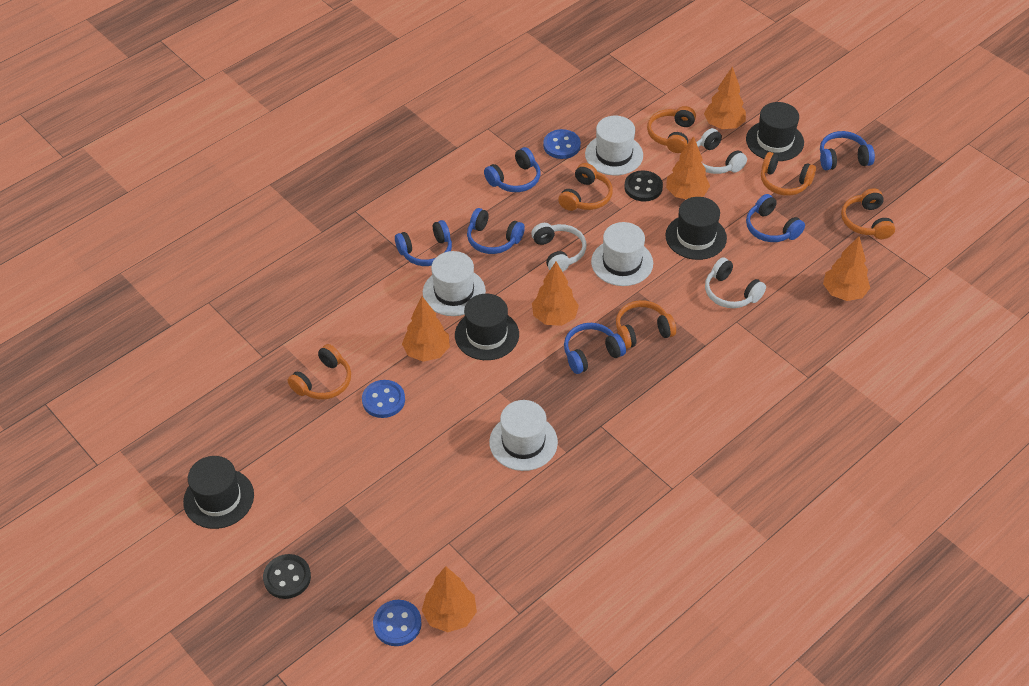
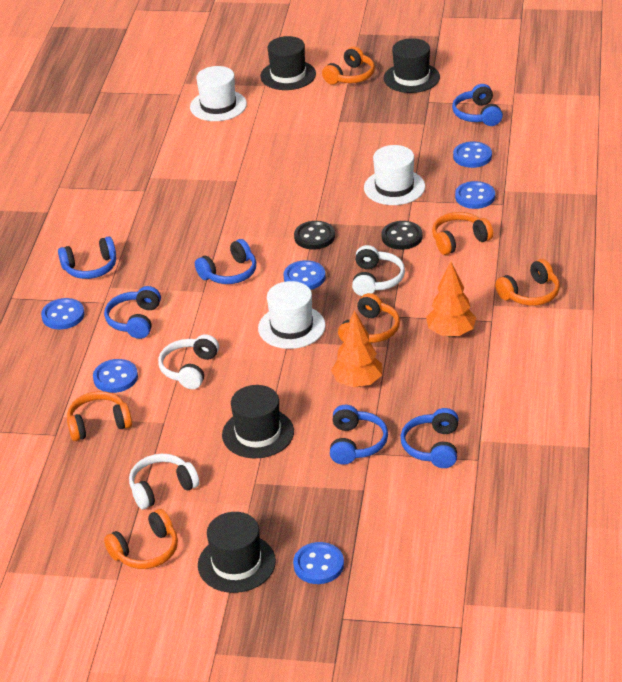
blue button: 3 -> 6
orange tree: 6 -> 2
white hat: 4 -> 3

